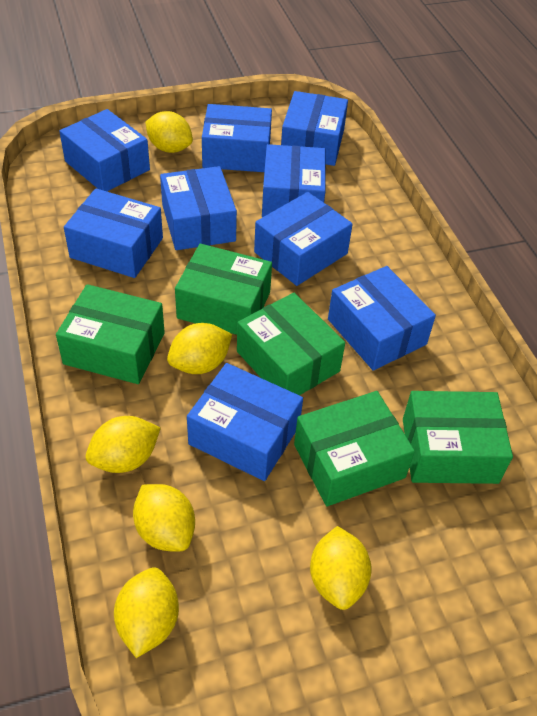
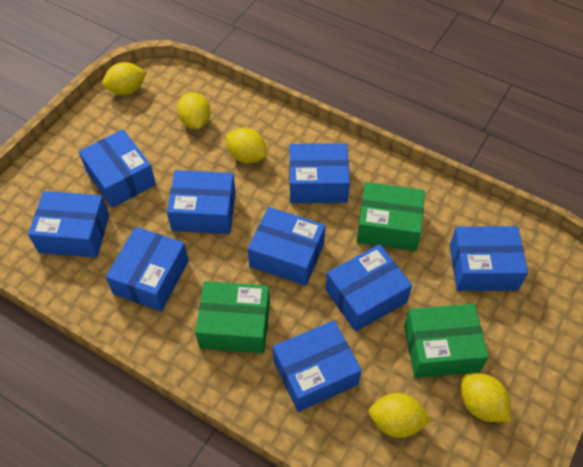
green box: 5 -> 3
yellow lemon: 6 -> 5

